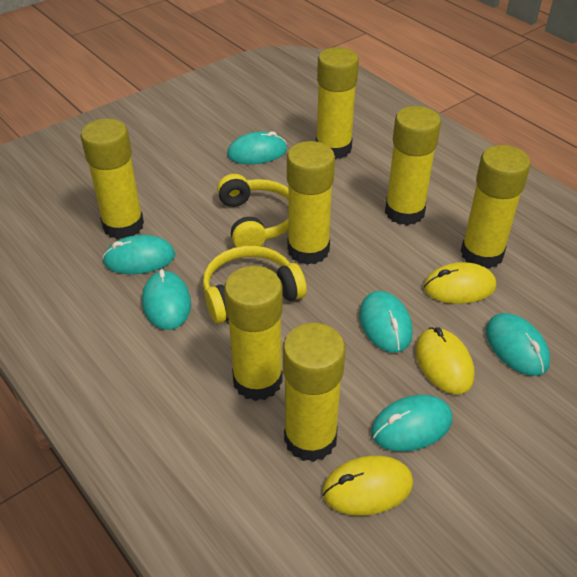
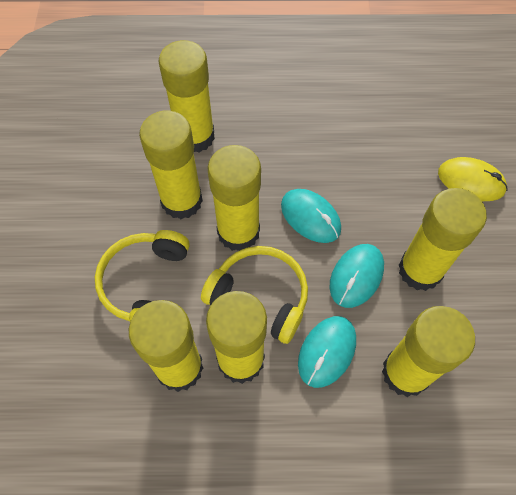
turquoise mouse: 6 -> 3
yellow mouse: 3 -> 1

